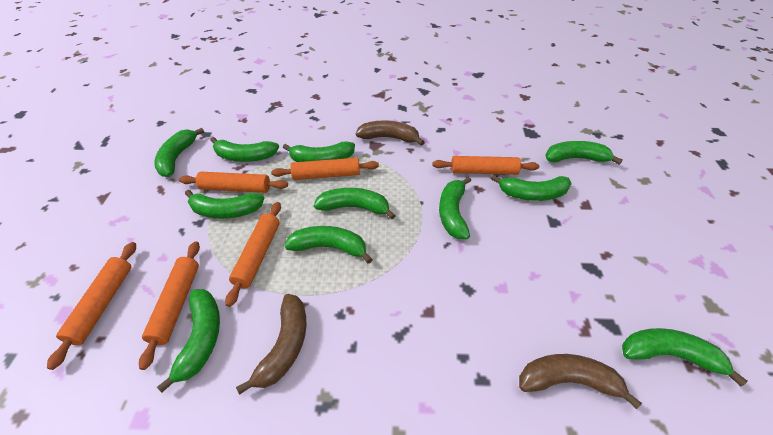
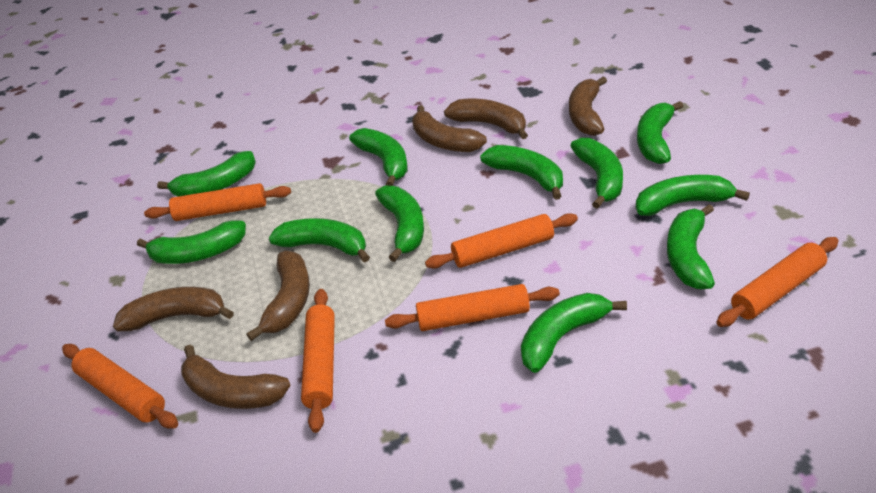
brown banana: 3 -> 6

